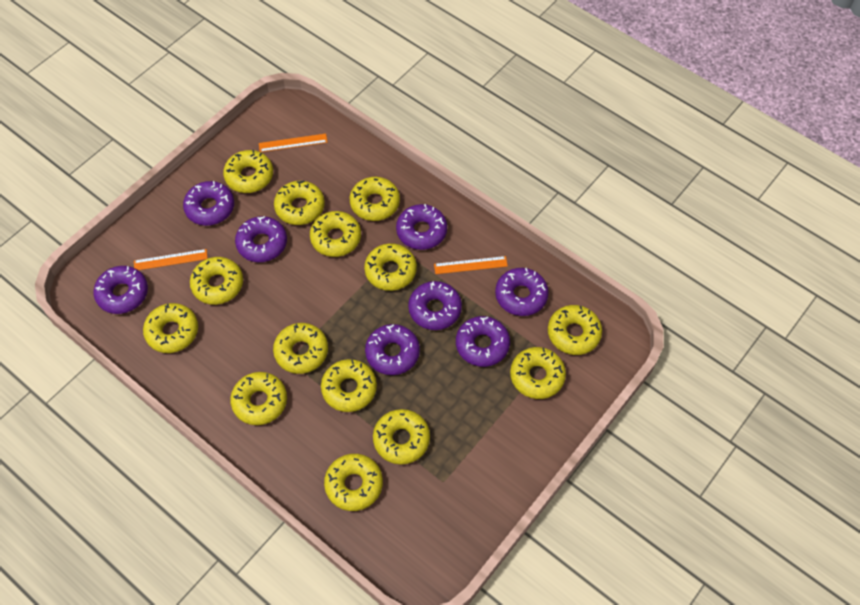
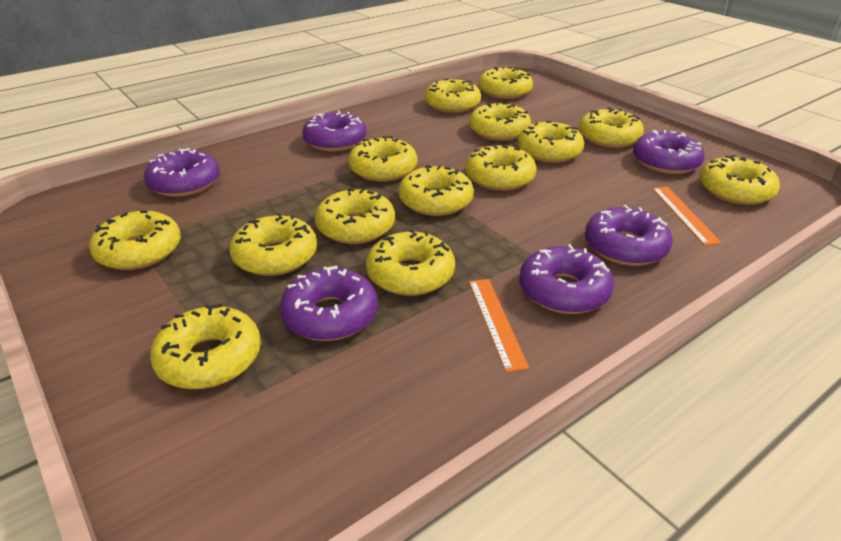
orange ruler: 3 -> 2
purple donut: 8 -> 6

